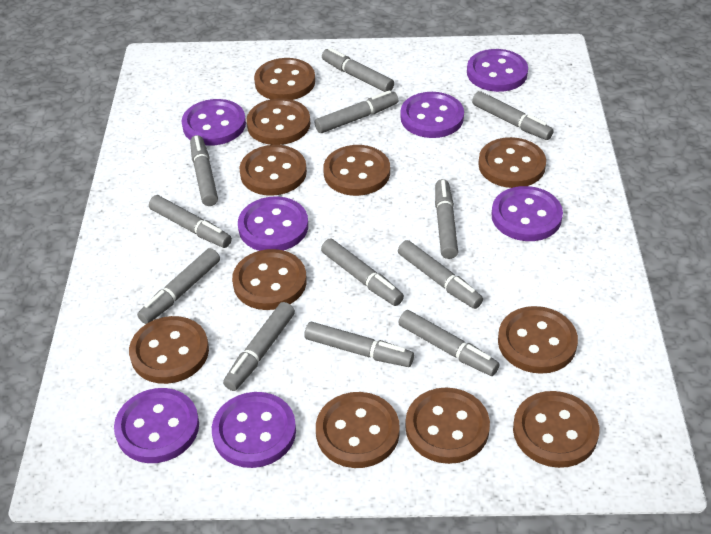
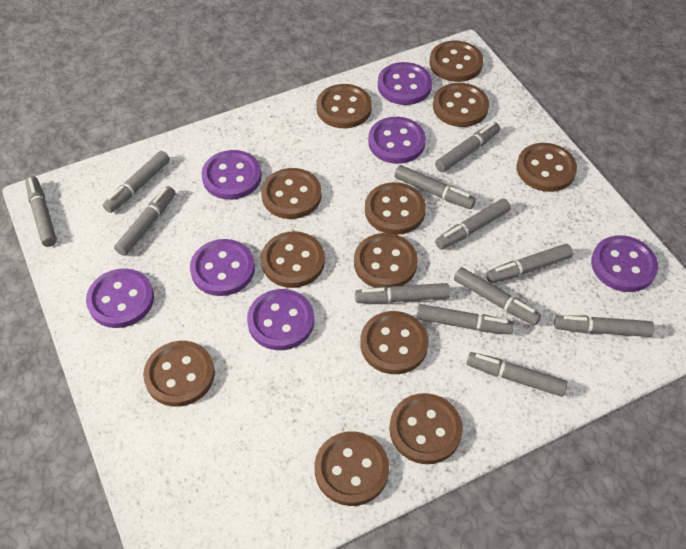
brown button: 11 -> 12

